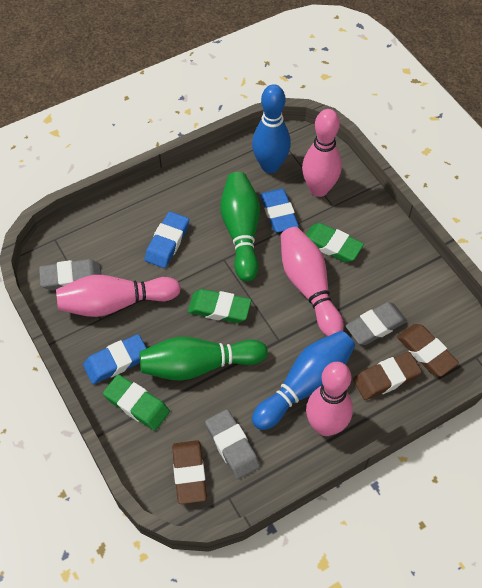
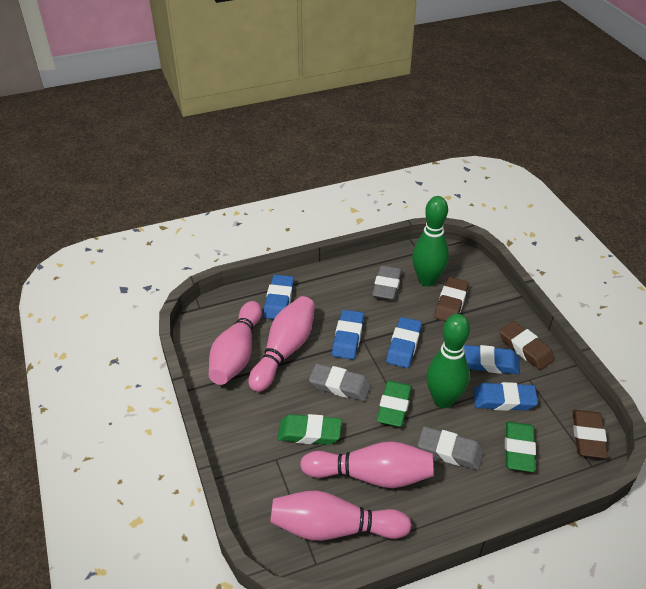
blue bowling pin: 2 -> 0
blue eraser: 3 -> 5

